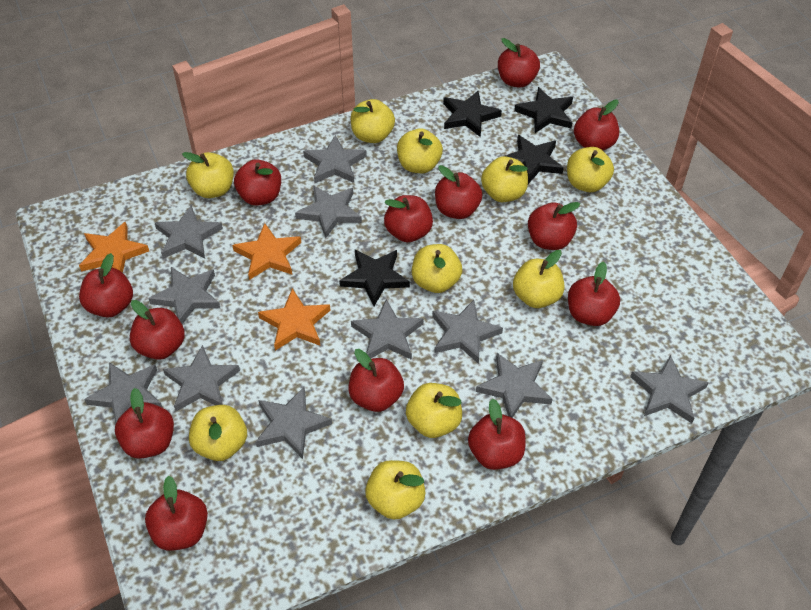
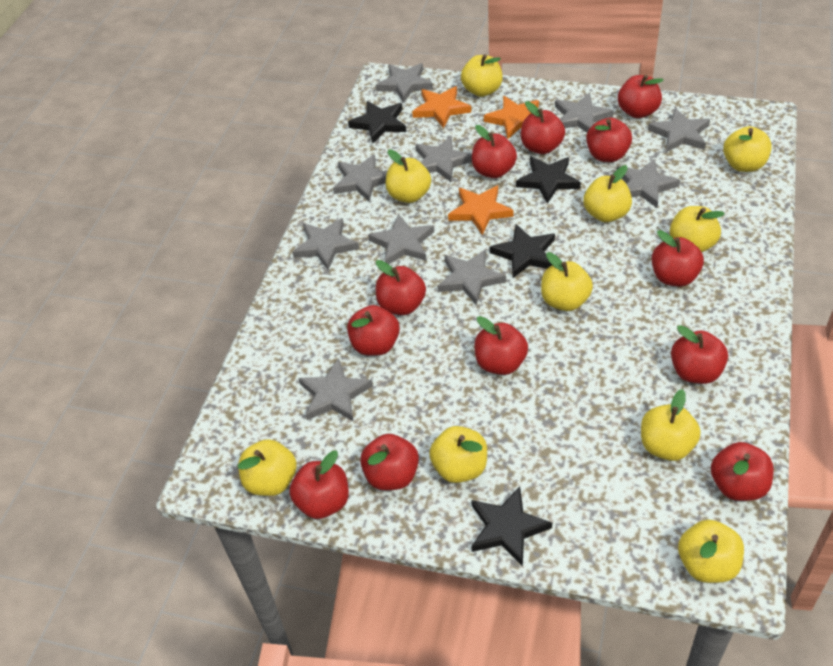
grey star: 11 -> 10
red apple: 13 -> 12

